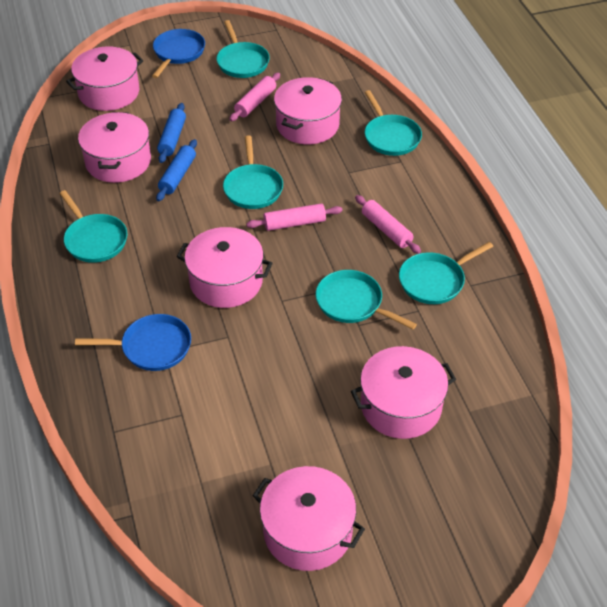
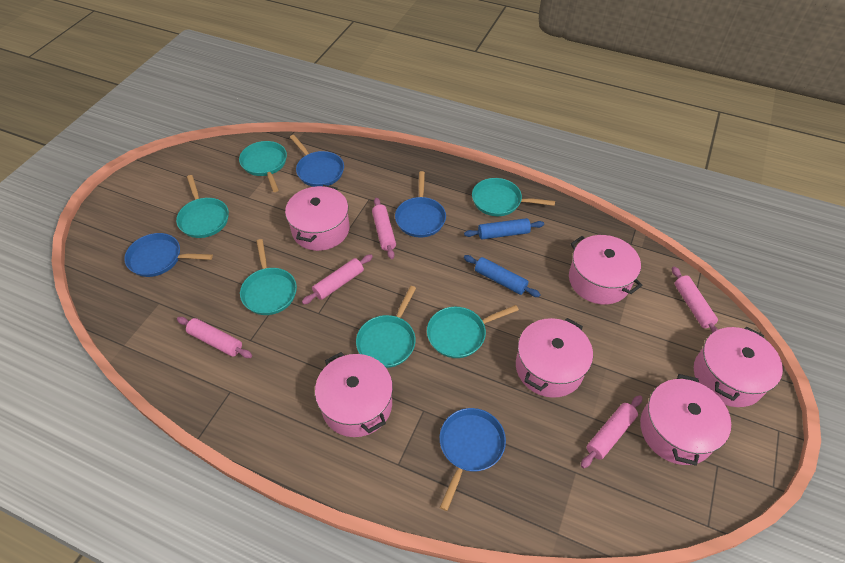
blue pan: 2 -> 4
pink rolling pin: 3 -> 5

